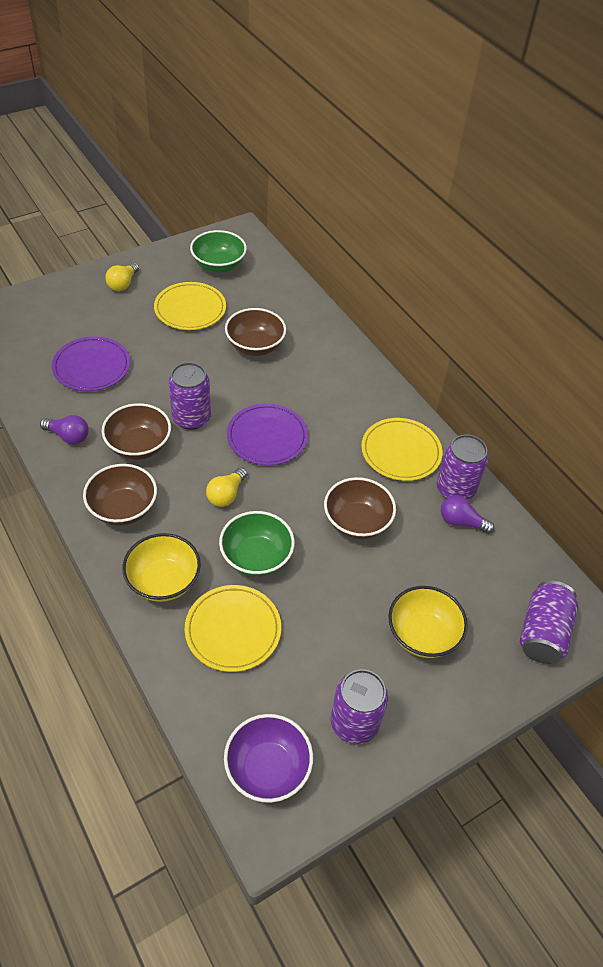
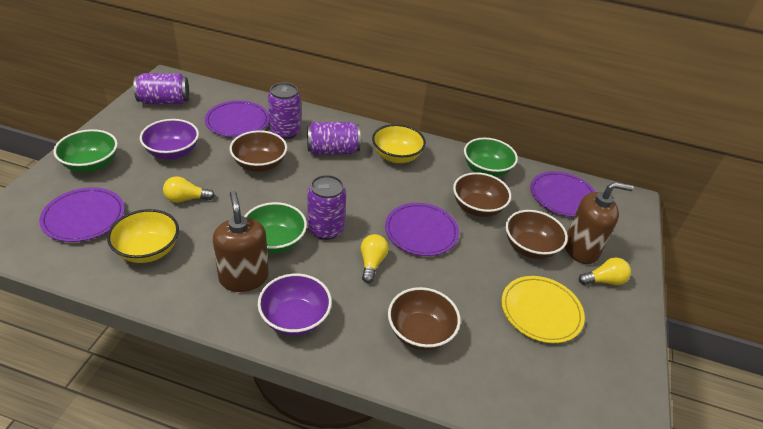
brown soap dispenser: 0 -> 2
green bowl: 2 -> 3
purple bowl: 1 -> 2
purple light bulb: 2 -> 0
purple plate: 2 -> 4
yellow light bulb: 2 -> 3
yellow plate: 3 -> 1

